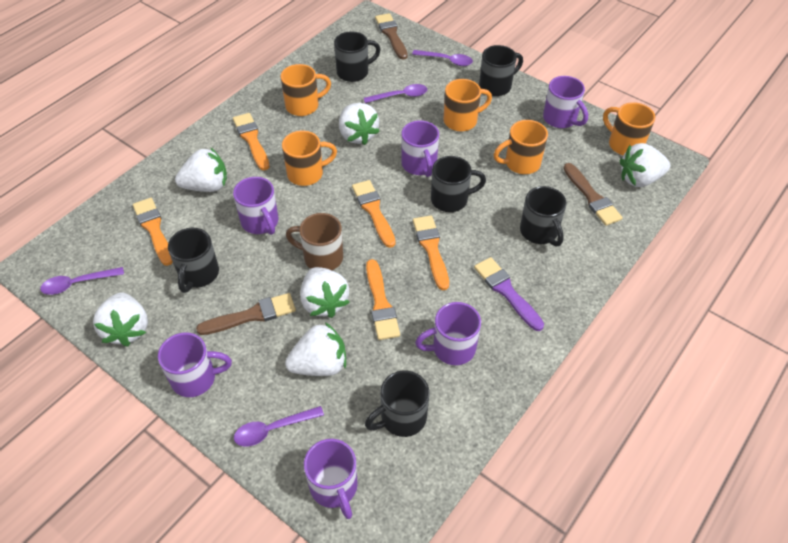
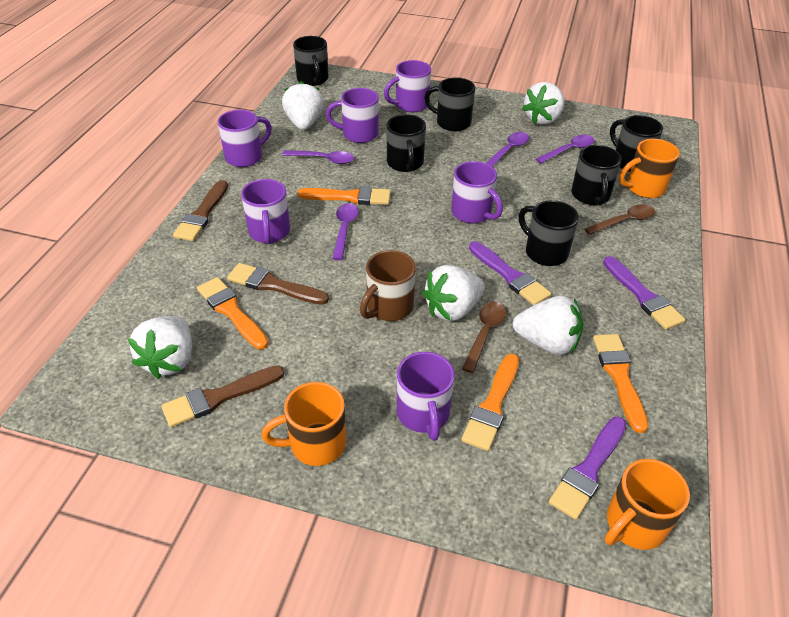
brown spoon: 0 -> 2
orange brush: 5 -> 4
orange mug: 5 -> 3
purple brush: 1 -> 3
white strawberry: 6 -> 5

